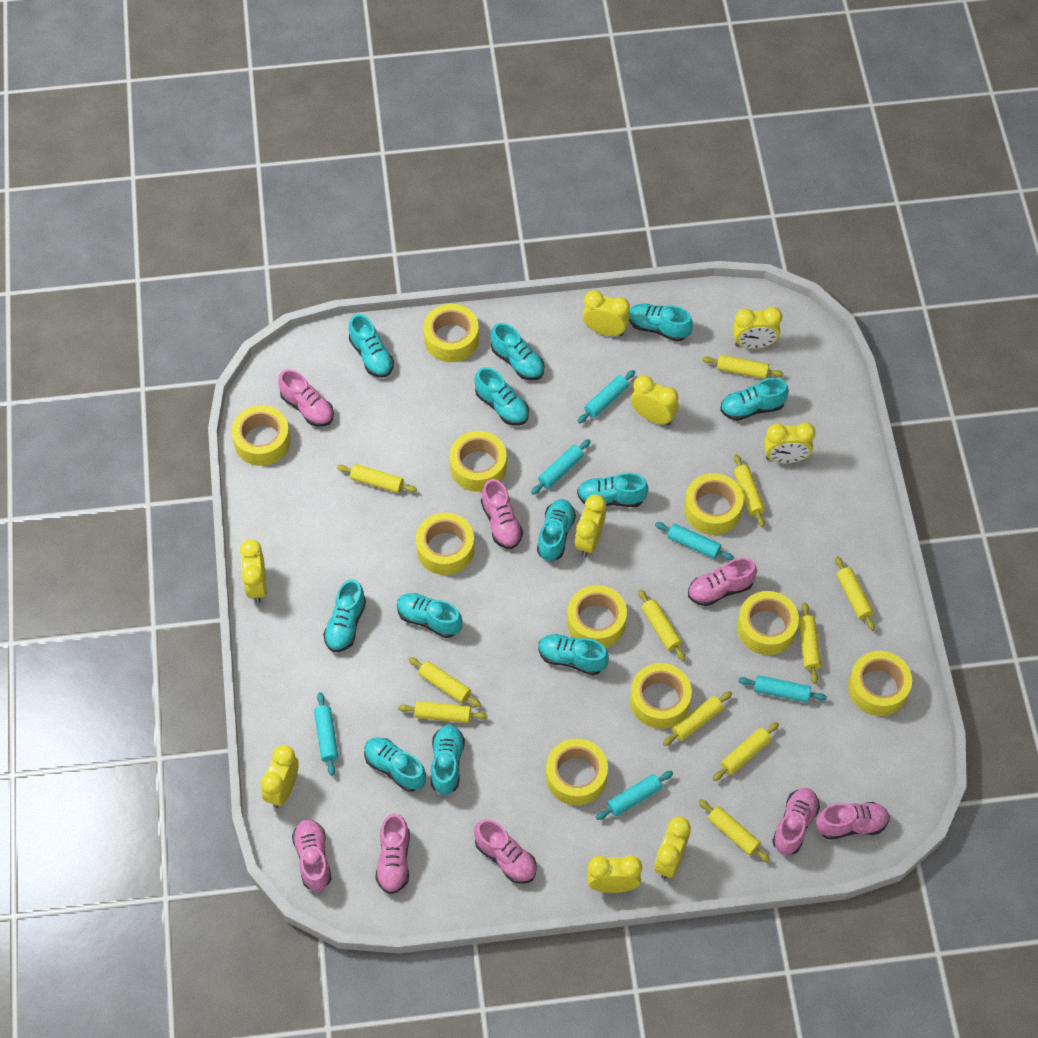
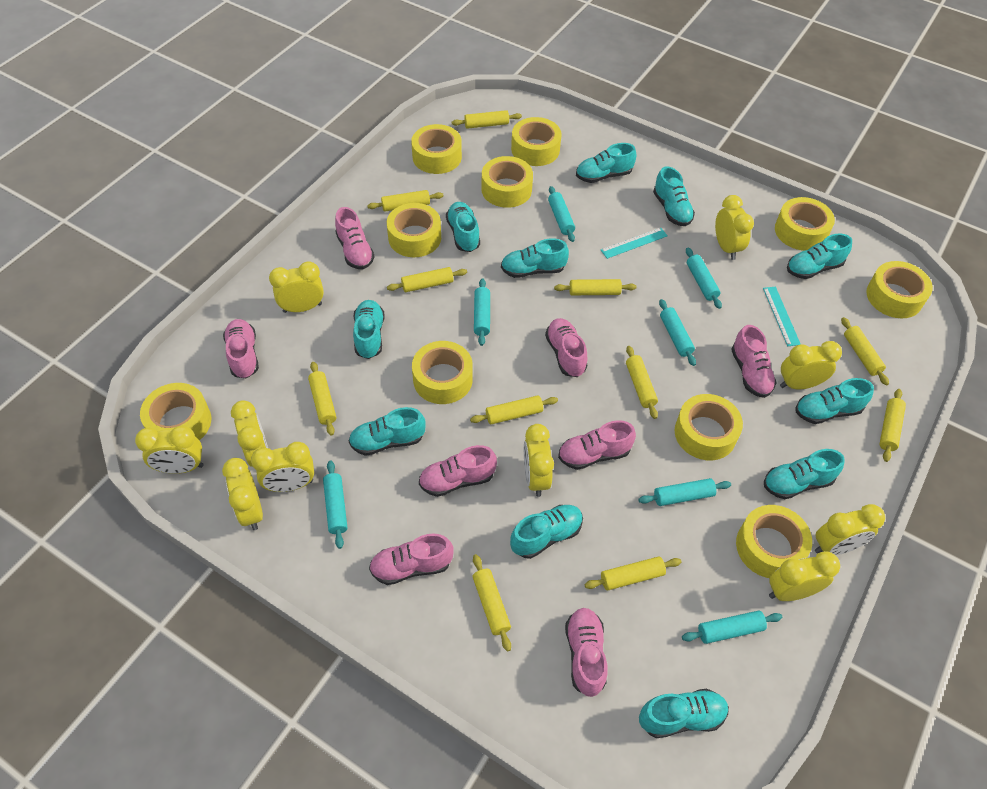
turquoise rolling pin: 6 -> 7
turquoise ruler: 0 -> 2
turquoise shoe: 12 -> 11
yellow clock: 9 -> 10

